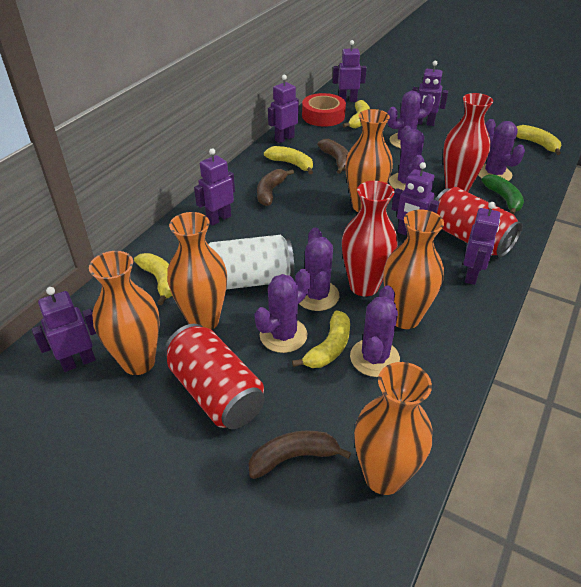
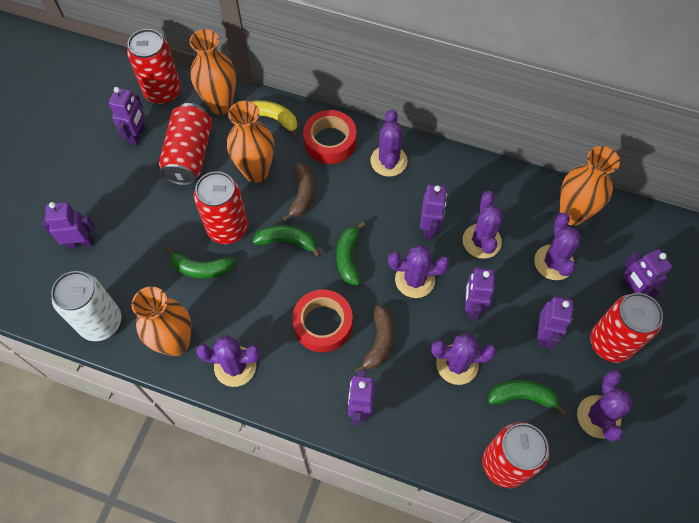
brown banana: 3 -> 2
green banana: 1 -> 4
orange vase: 5 -> 4
purple cactus: 6 -> 7
red can: 2 -> 5
red tape: 1 -> 2
red vase: 2 -> 0
yellow banana: 5 -> 1

